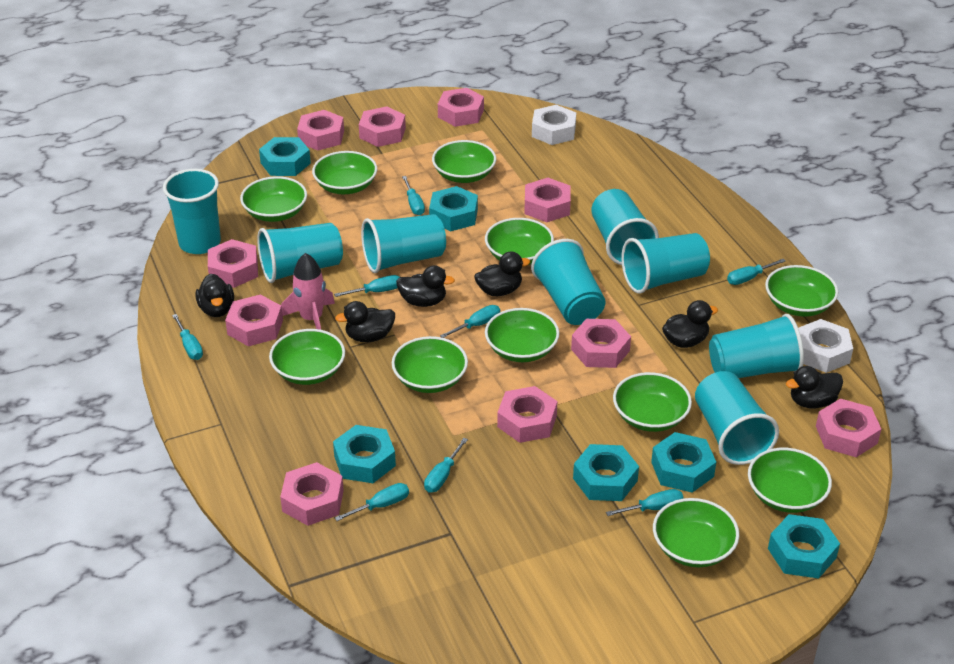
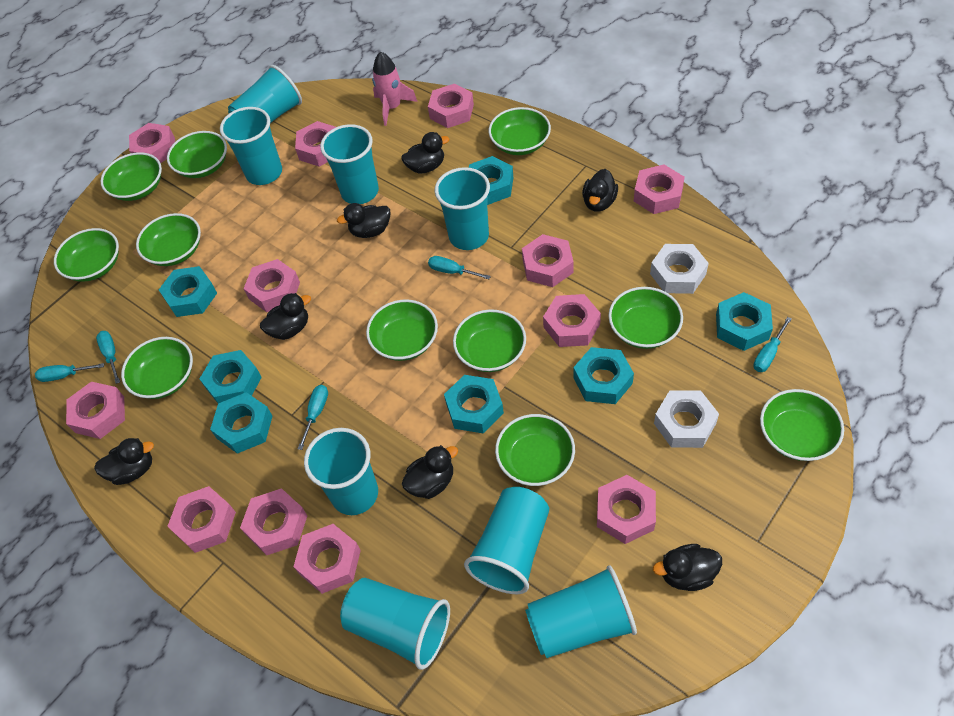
black duck: 6 -> 7
pink nut: 10 -> 12
turquoise nut: 6 -> 7
turquoise screwdriver: 8 -> 5

